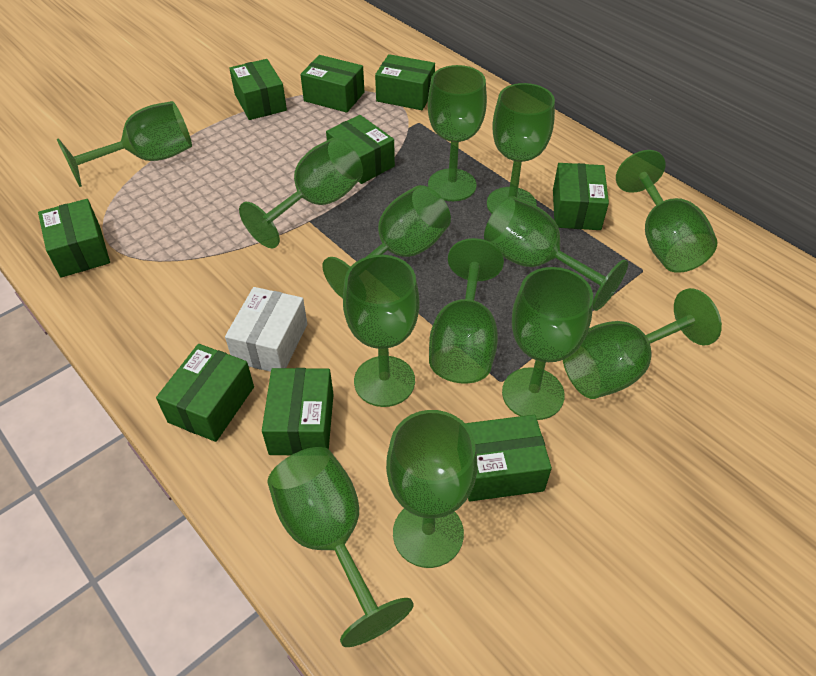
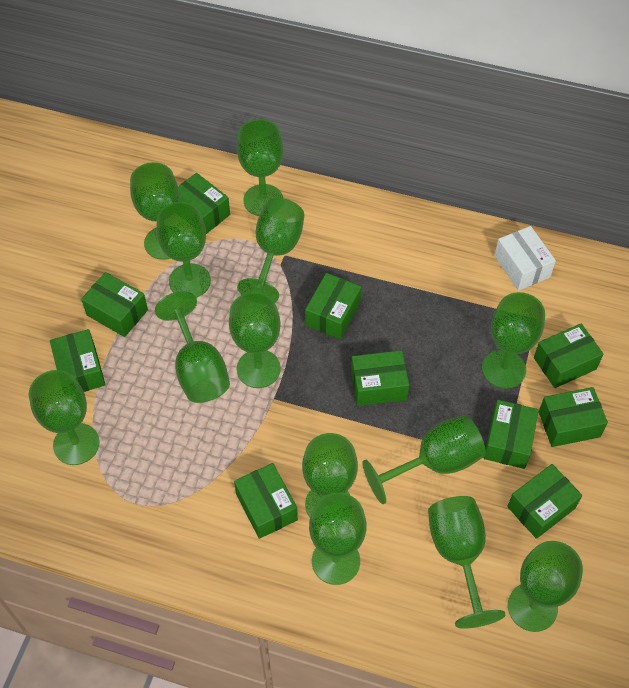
green box: 9 -> 10

